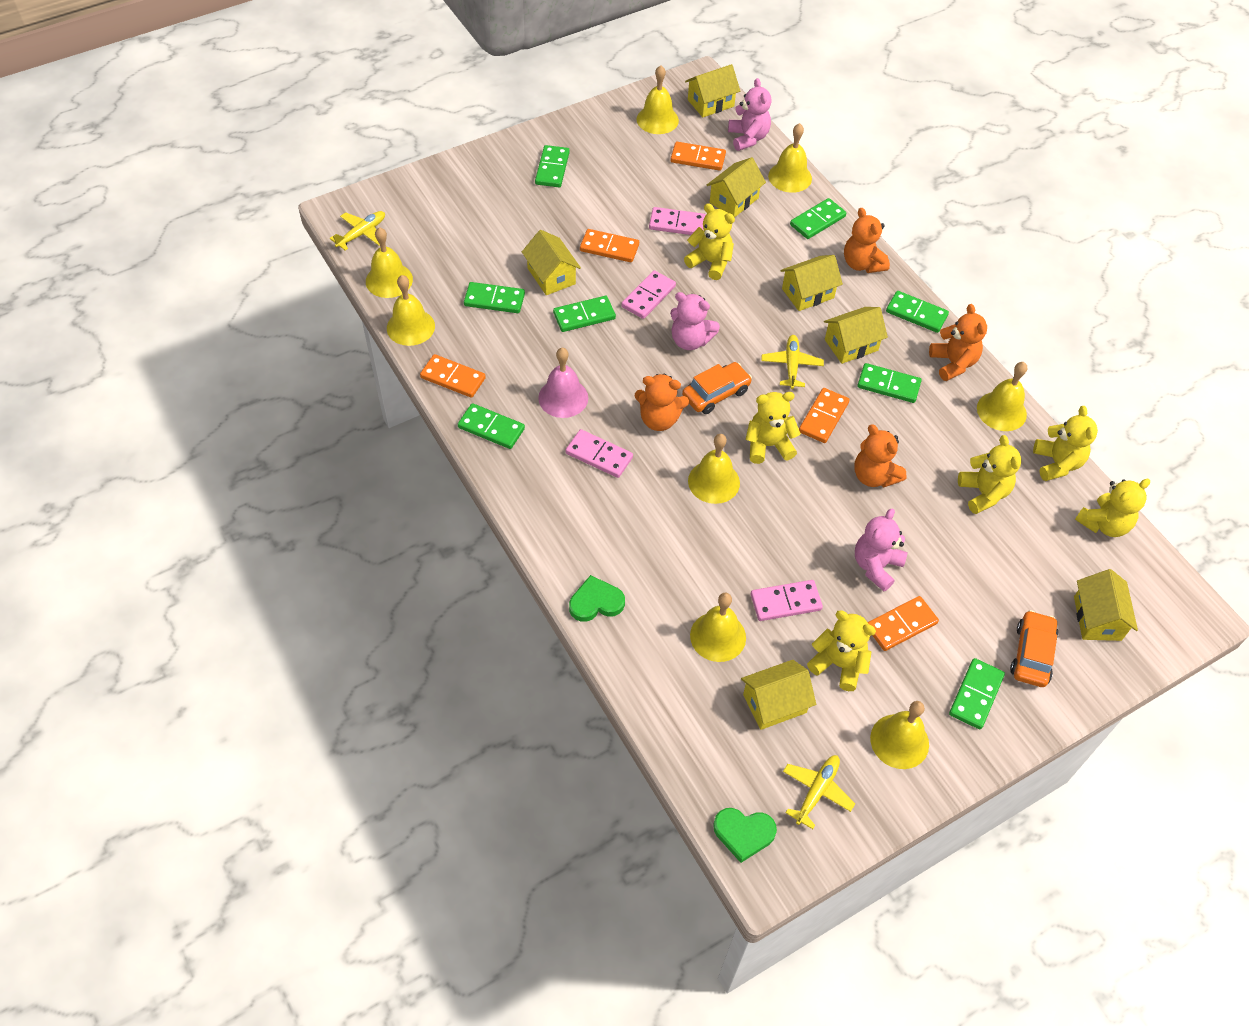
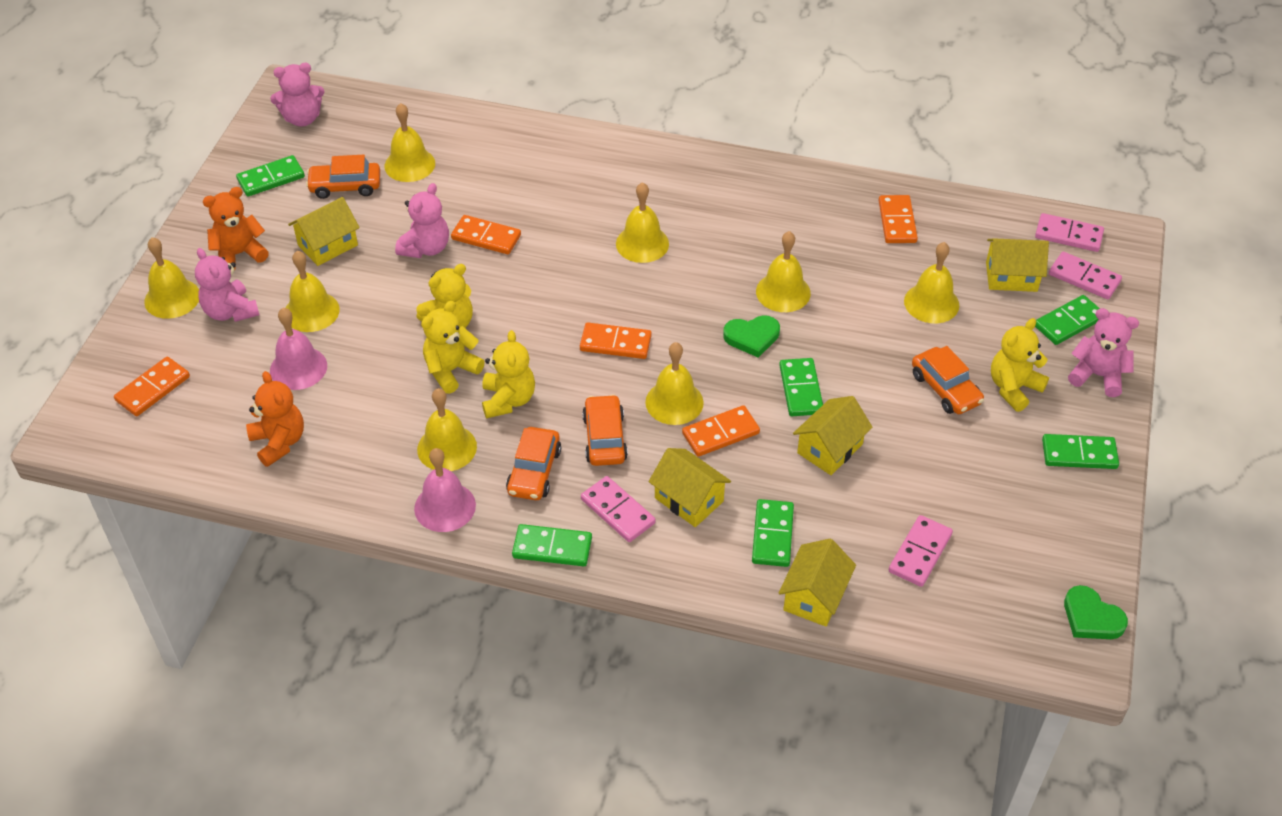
green domino: 8 -> 6
orange car: 2 -> 4
orange teddy bear: 4 -> 2
pink bell: 1 -> 2
pink teddy bear: 3 -> 4
yellow house: 7 -> 5
yellow plane: 3 -> 0
yellow teddy bear: 6 -> 4

